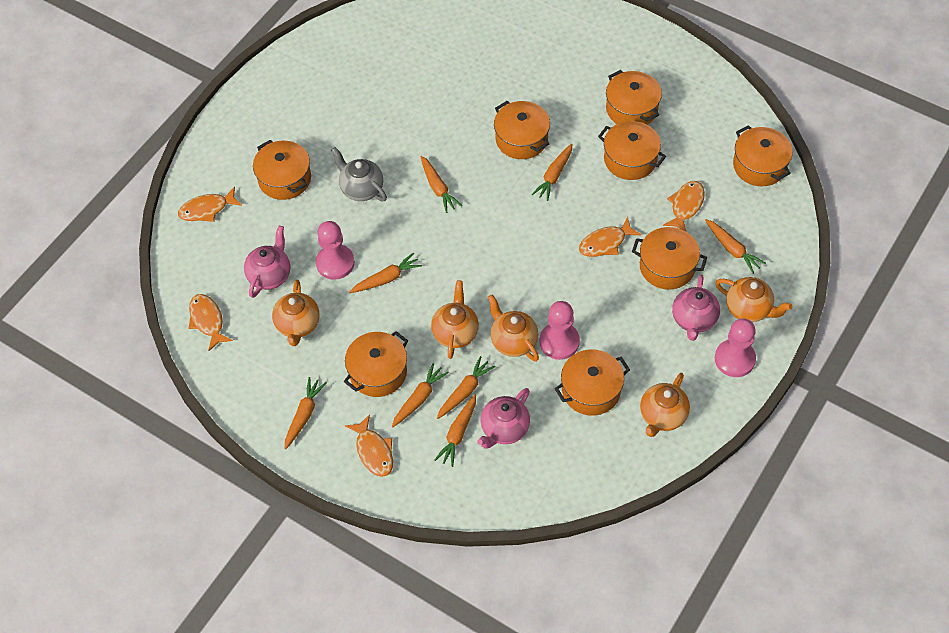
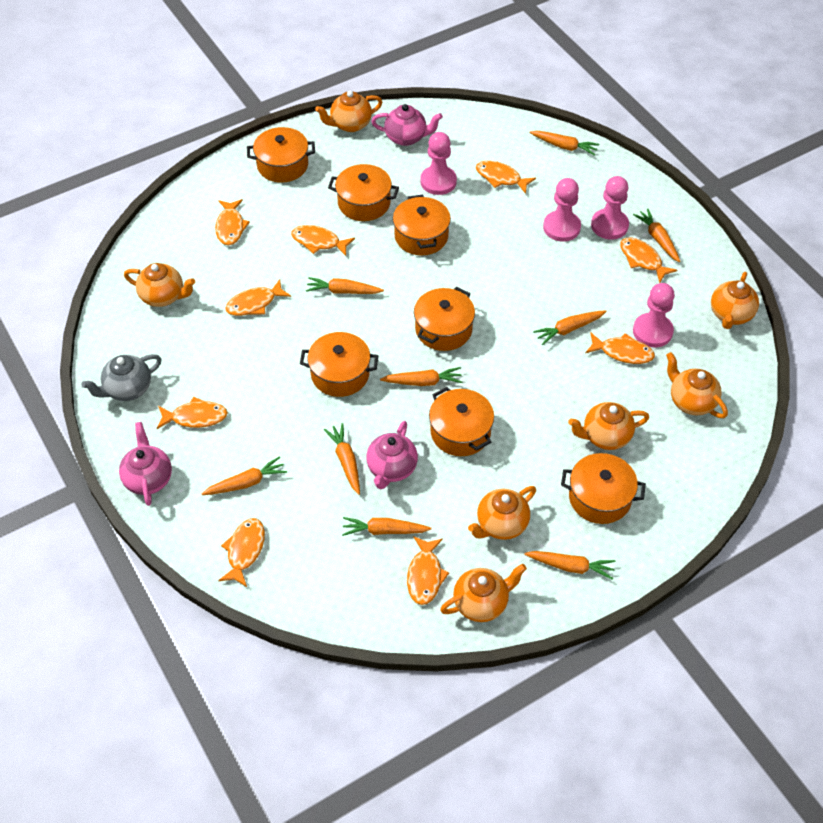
orange carrot: 8 -> 9
orange fish: 5 -> 9
orange pot: 8 -> 7
orange teapot: 5 -> 7
pink pawn: 3 -> 4

